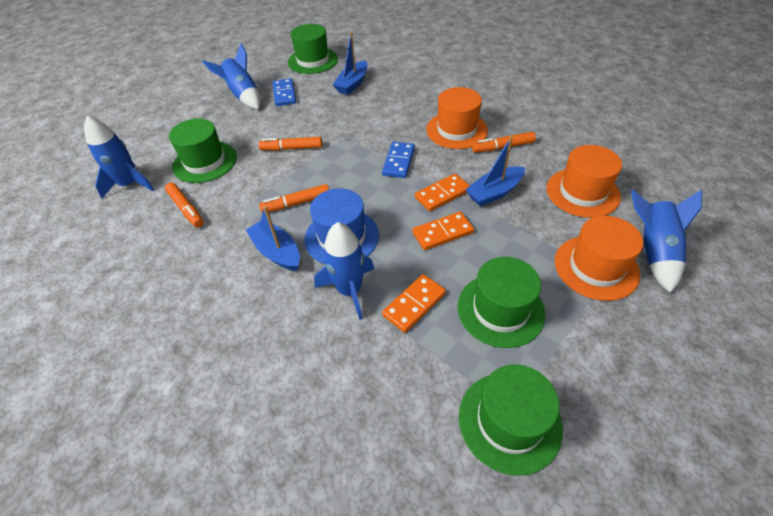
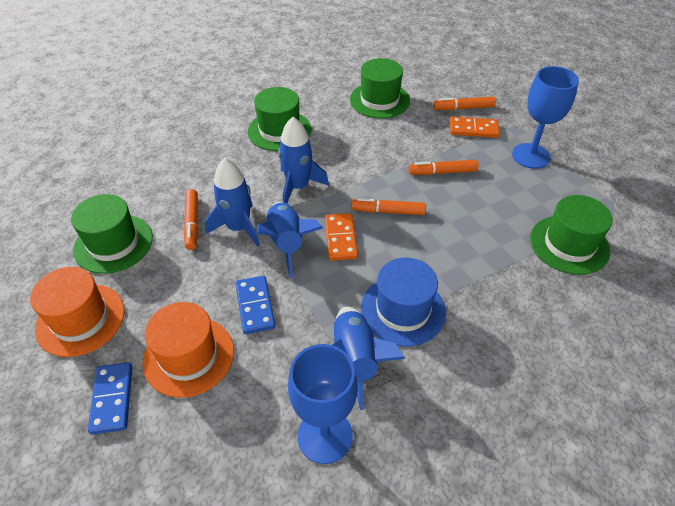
blue boat: 3 -> 0
blue goblet: 0 -> 2
orange domino: 3 -> 2
orange hat: 3 -> 2

